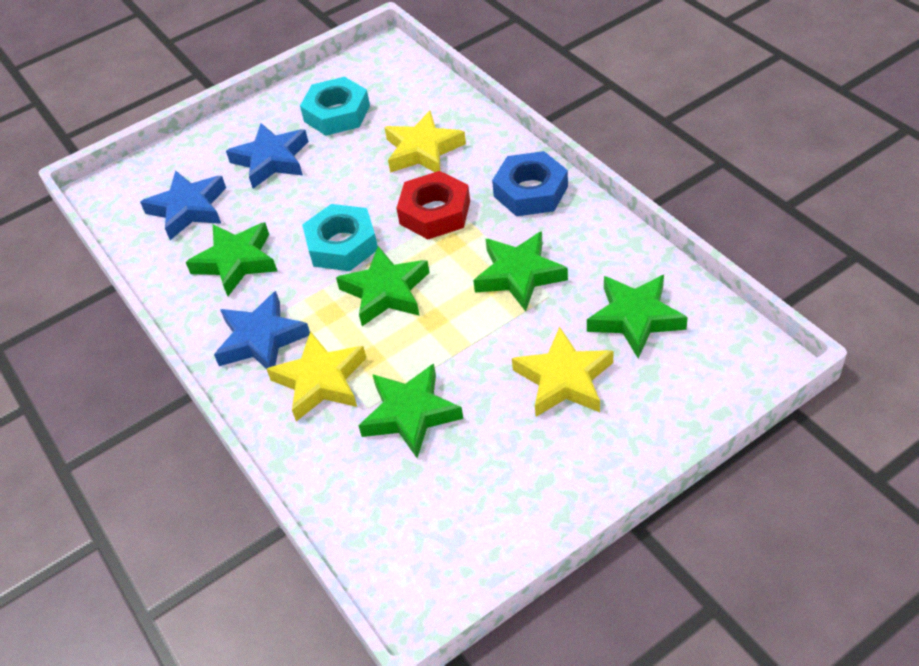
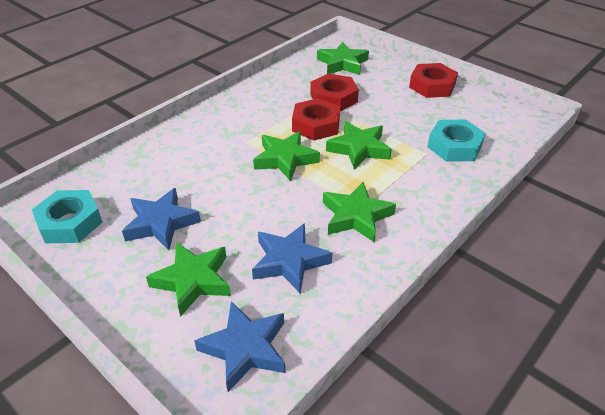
blue nut: 1 -> 0
red nut: 1 -> 3
yellow star: 3 -> 0

